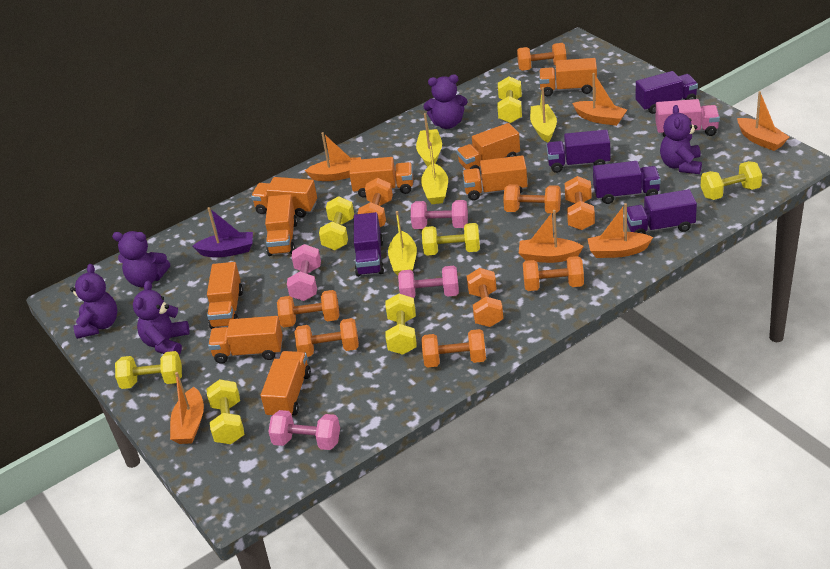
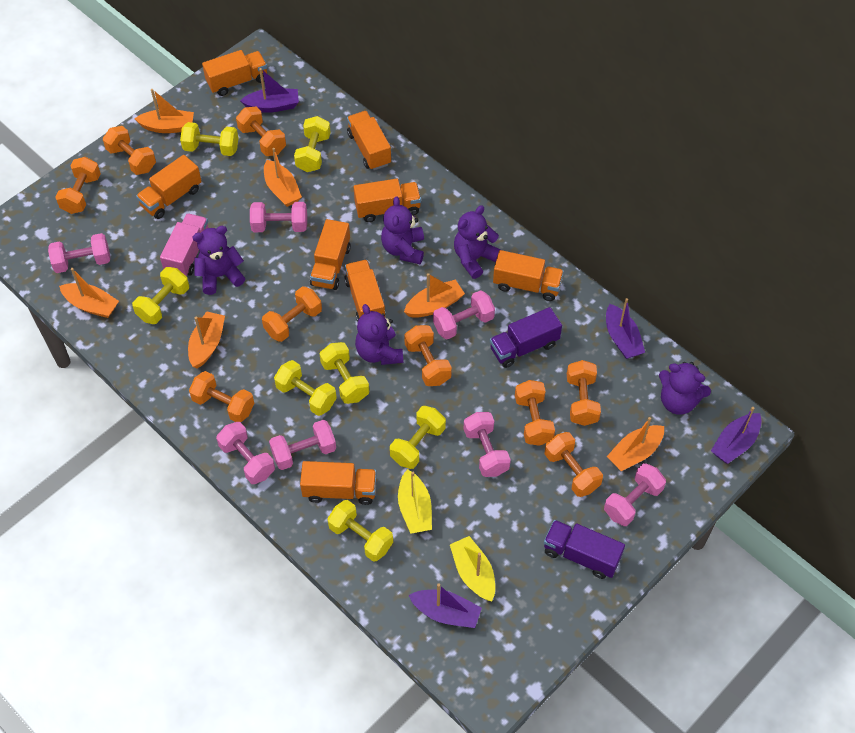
orange truck: 9 -> 8
pink dumbbell: 4 -> 7
purple boat: 1 -> 4
purple truck: 5 -> 2
yellow boat: 4 -> 2

